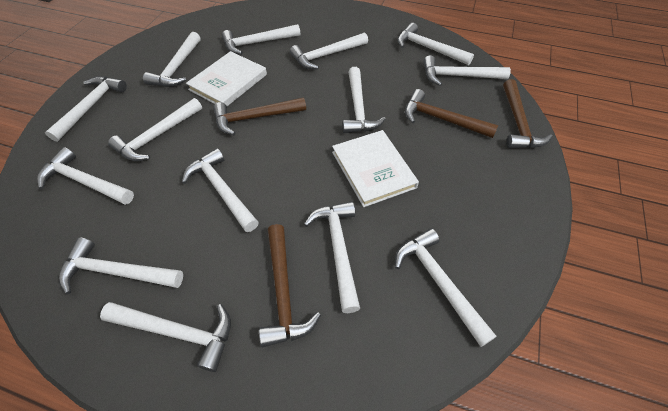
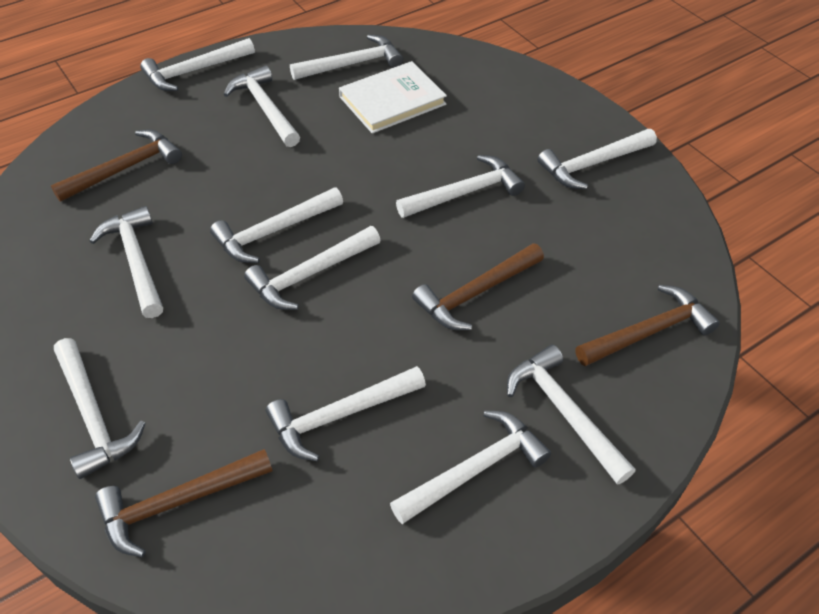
white book: 2 -> 1
white hammer: 14 -> 12

